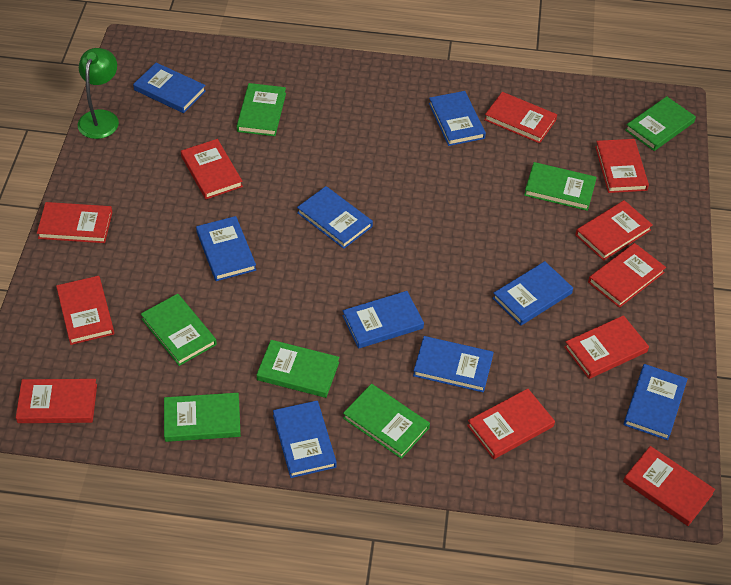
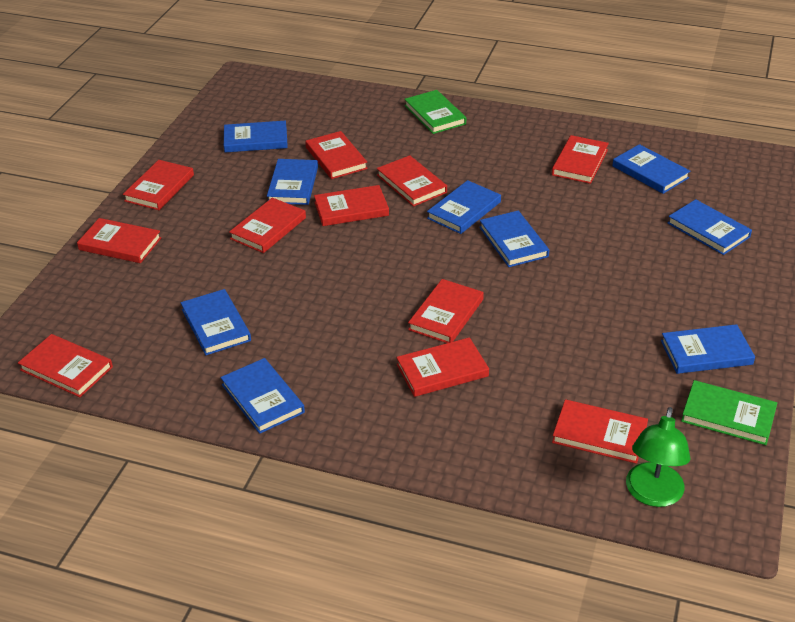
green book: 7 -> 2

